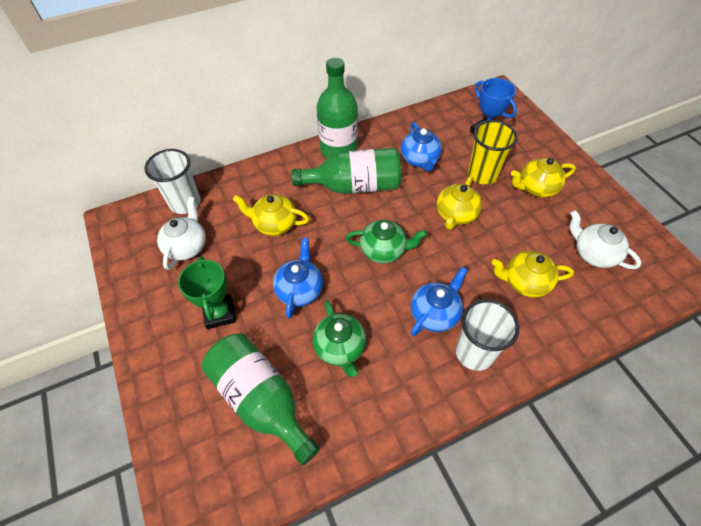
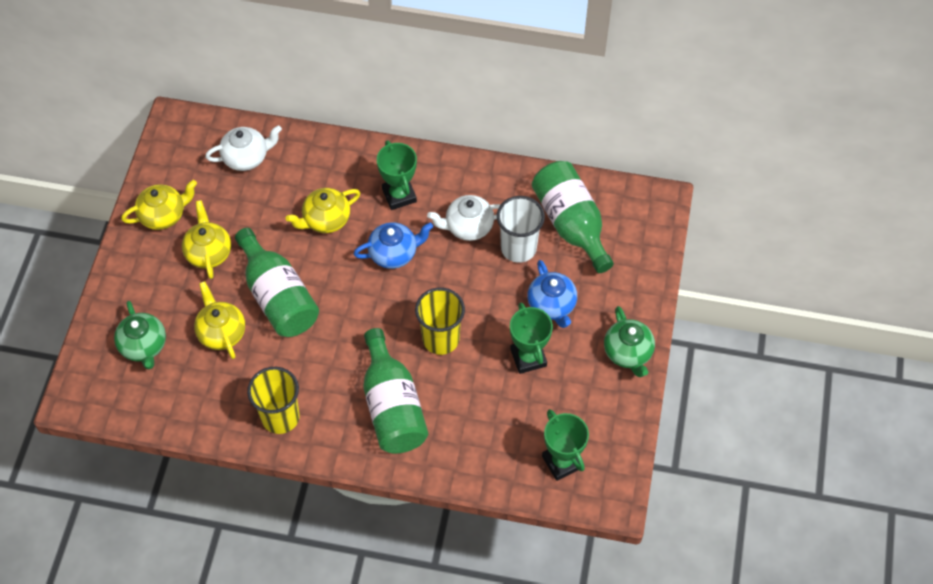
blue teapot: 3 -> 2
blue trophy: 1 -> 0
green trophy: 1 -> 3
white cup: 2 -> 1
yellow cup: 1 -> 2

